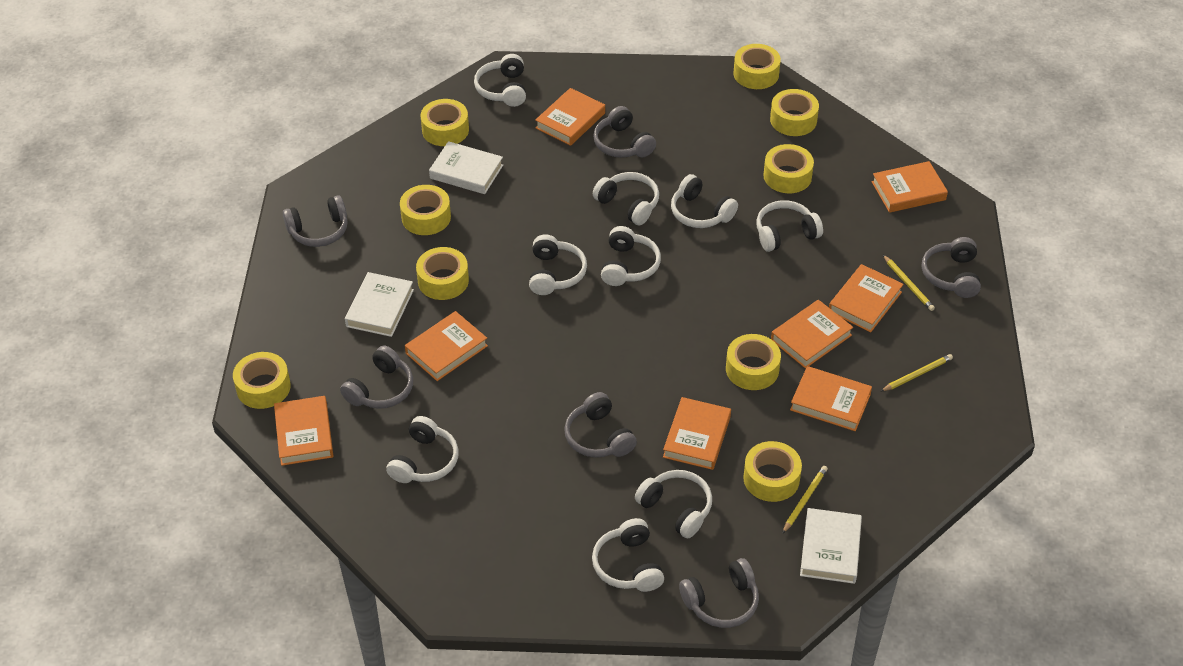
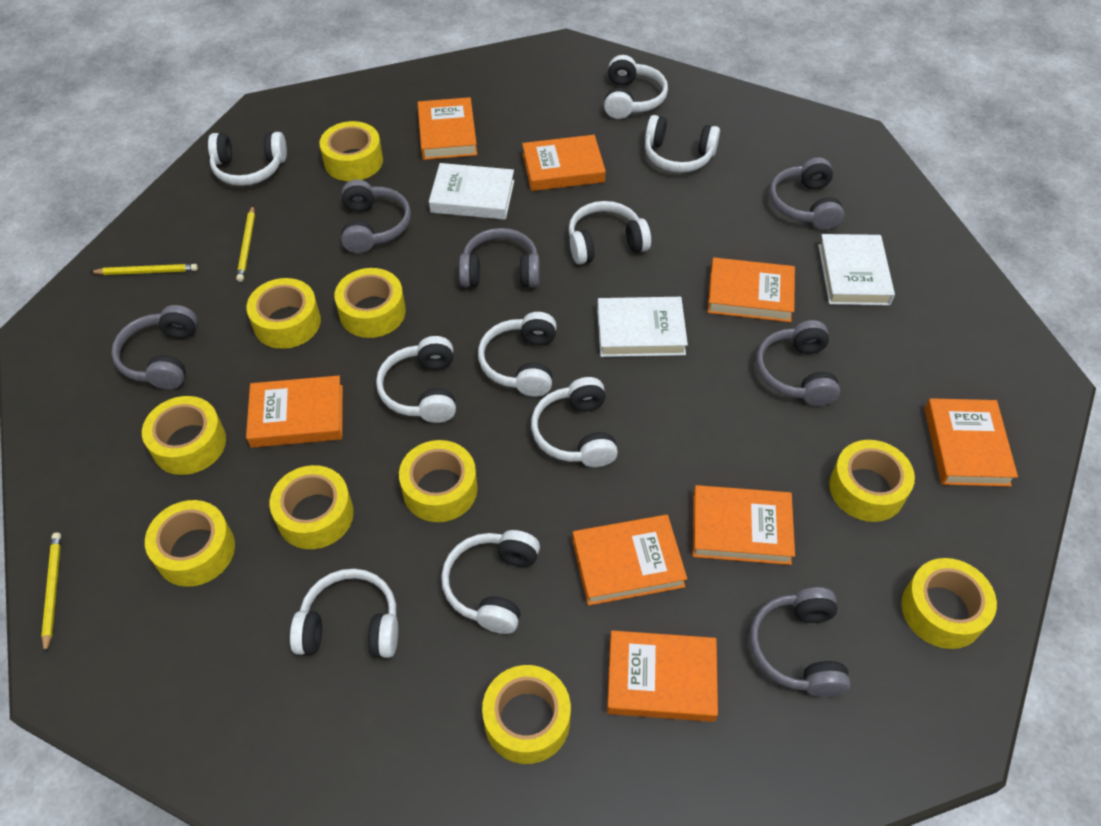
yellow tape: 9 -> 10

